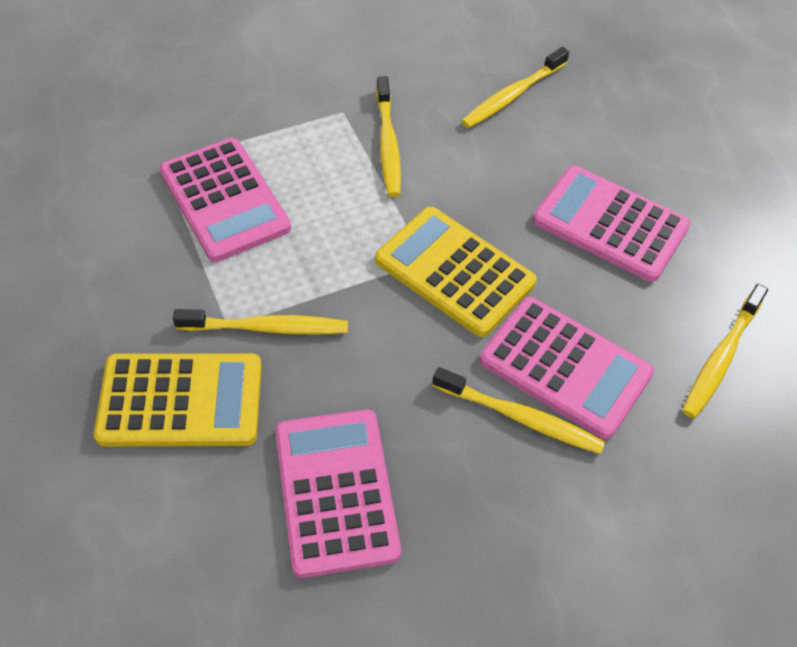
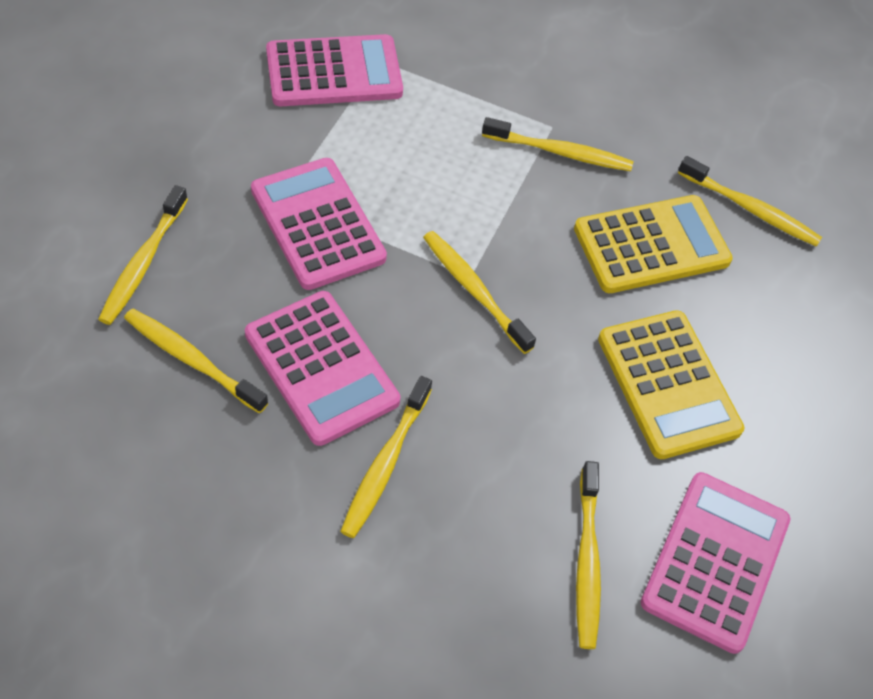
yellow toothbrush: 5 -> 7

